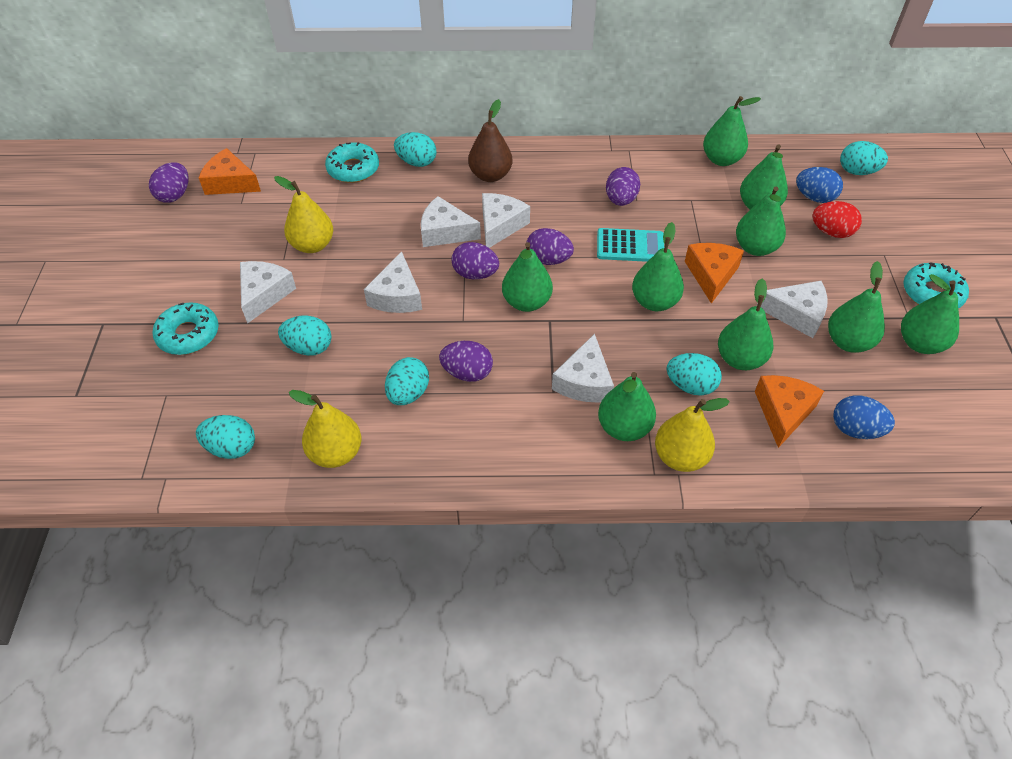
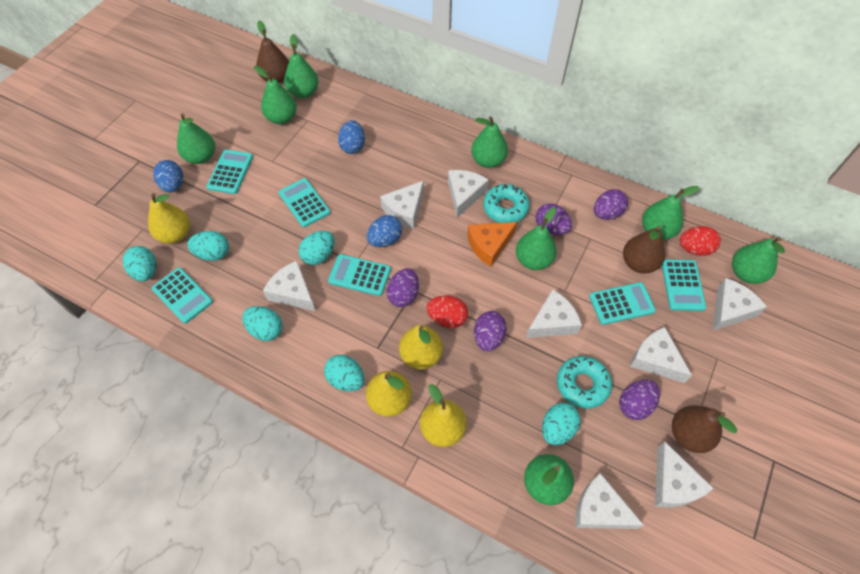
blue egg: 2 -> 3
brown pear: 1 -> 3
green pear: 9 -> 8
orange cheese: 3 -> 1
red egg: 1 -> 2
turquoise calculator: 1 -> 6
turquoise donut: 3 -> 2
white cheese: 6 -> 8
yellow pear: 3 -> 4

